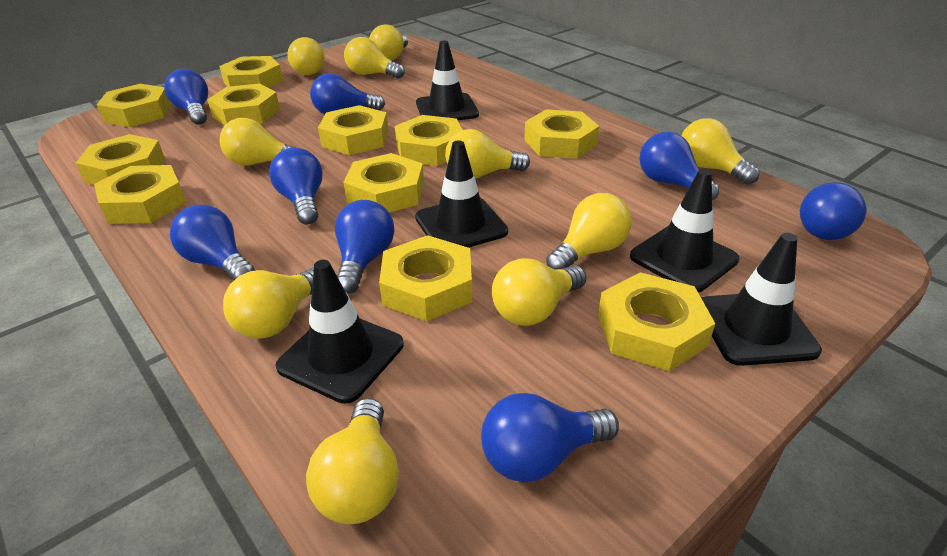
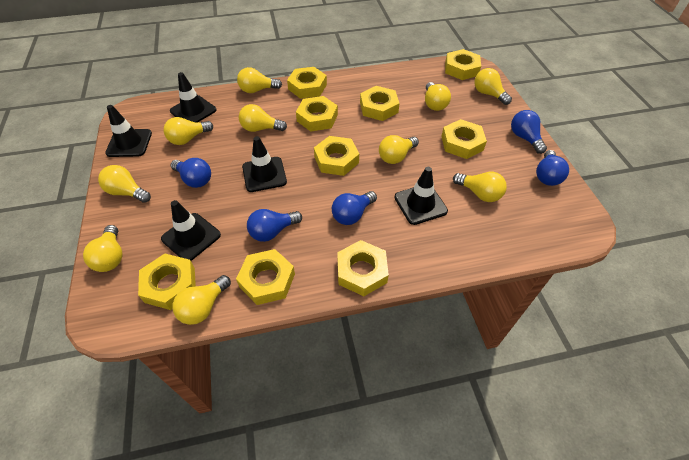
blue light bulb: 8 -> 5
yellow nut: 11 -> 9

